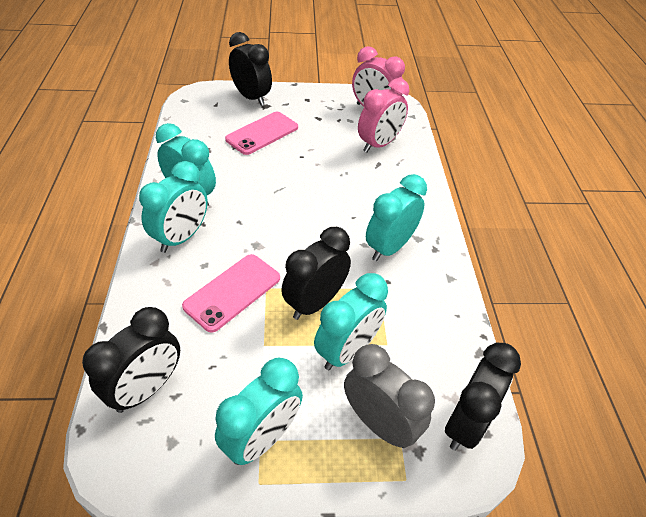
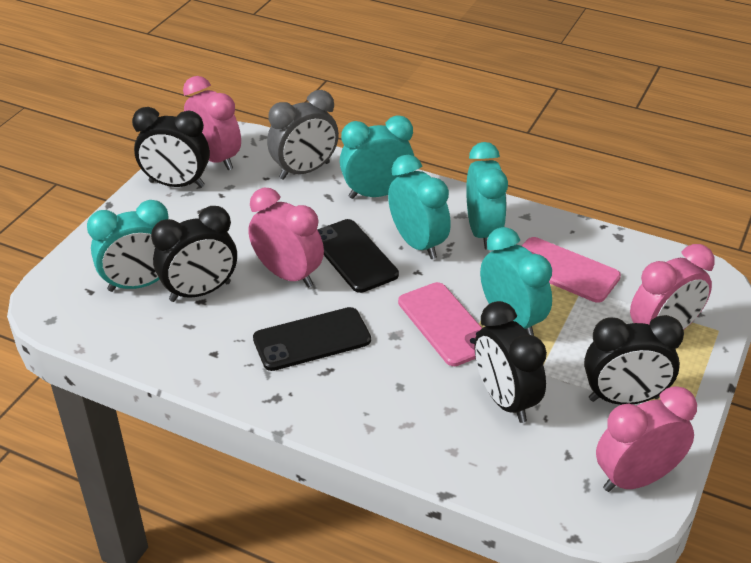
black phone: 0 -> 2
pink clock: 2 -> 4

